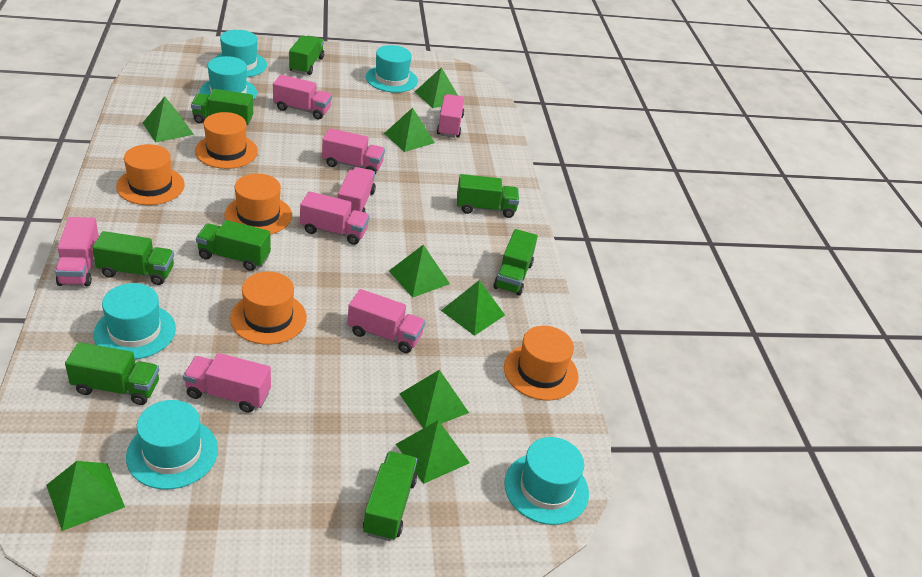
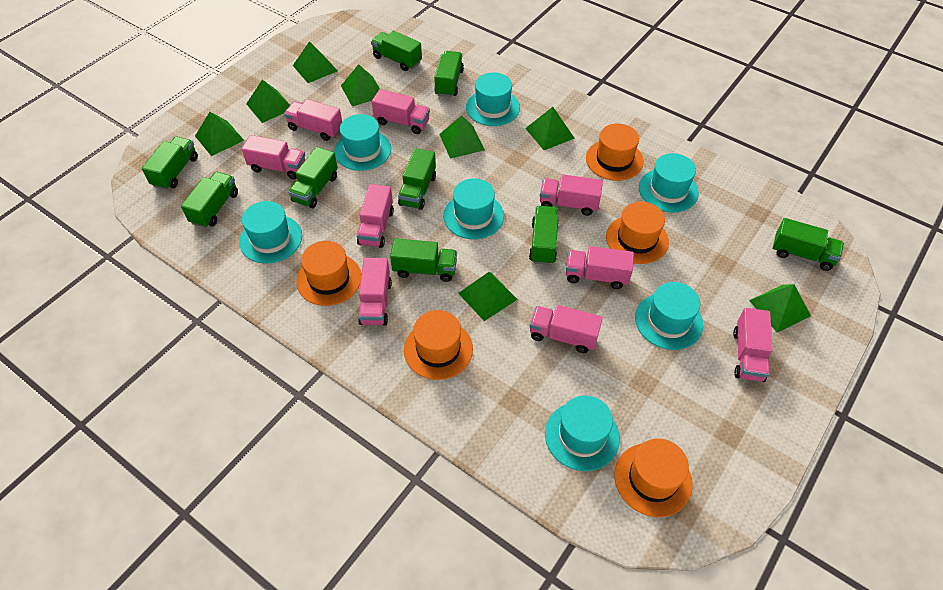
green truck: 8 -> 9
pink truck: 8 -> 9
turquoise hat: 6 -> 7

